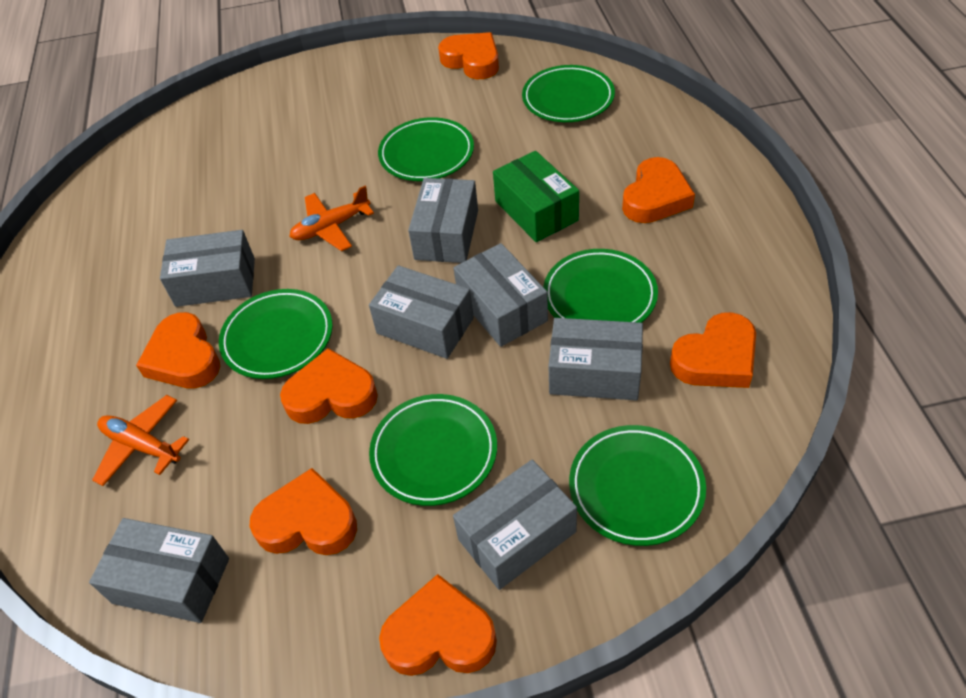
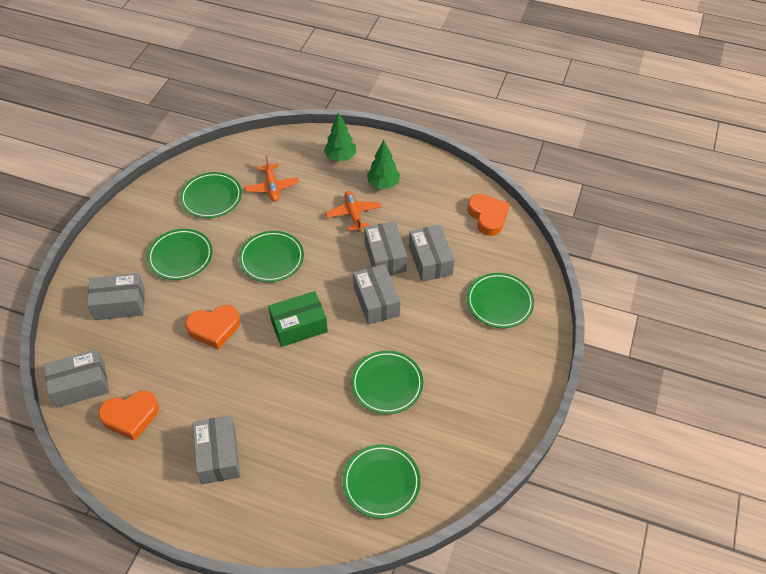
green tree: 0 -> 2
grey box: 7 -> 6
orange heart: 7 -> 3

